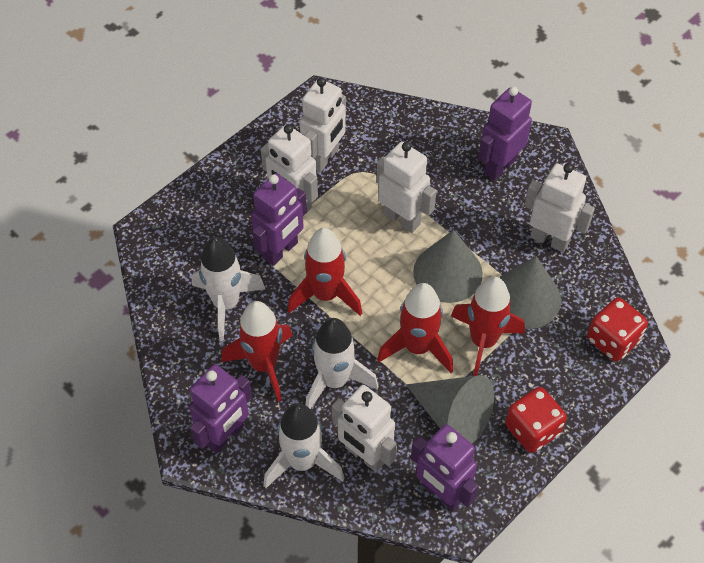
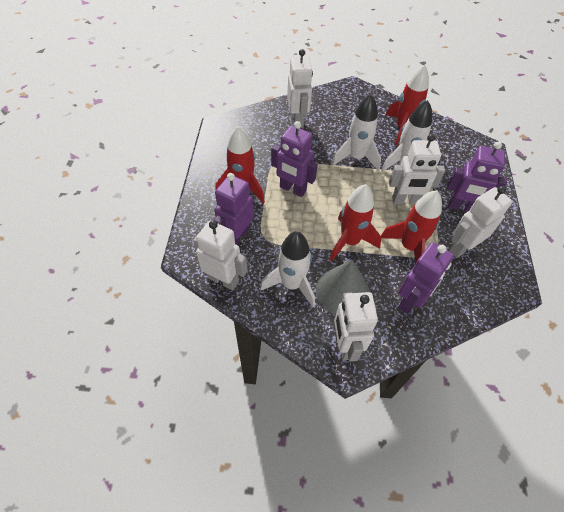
grey cone: 3 -> 1
red dice: 2 -> 0

